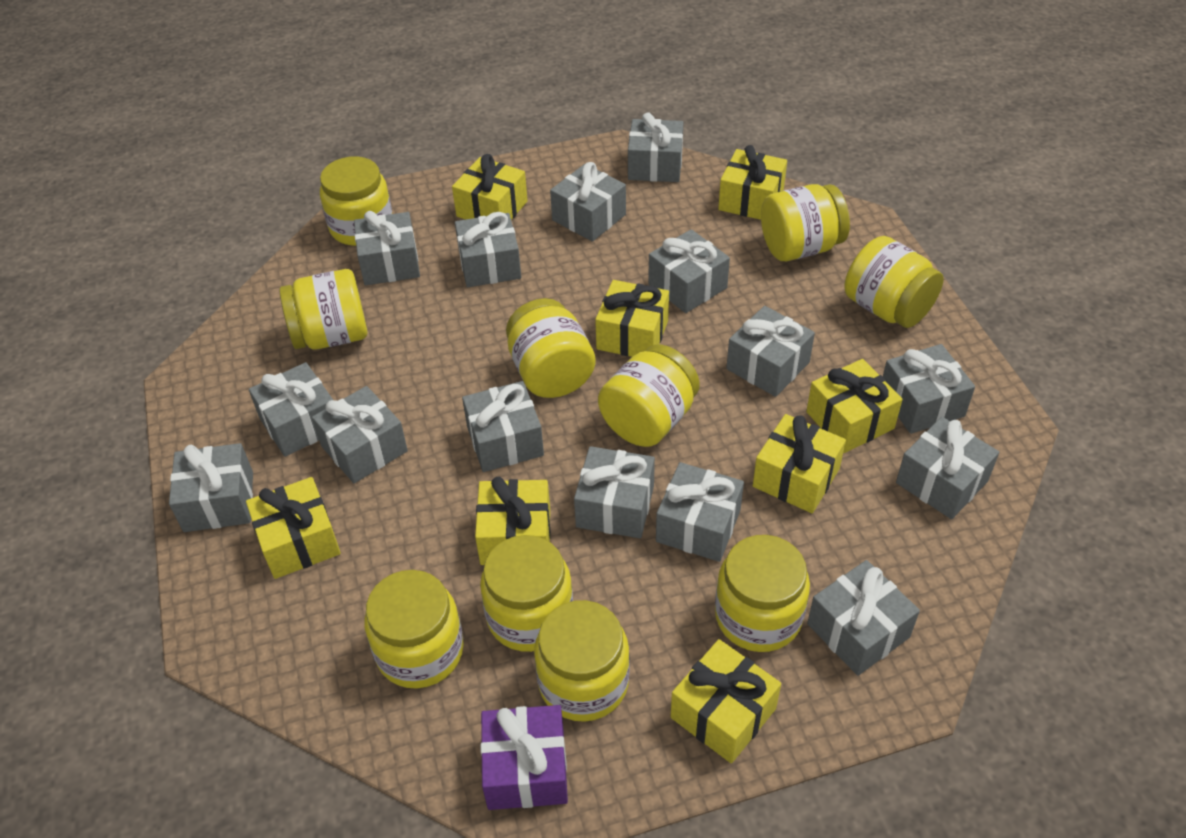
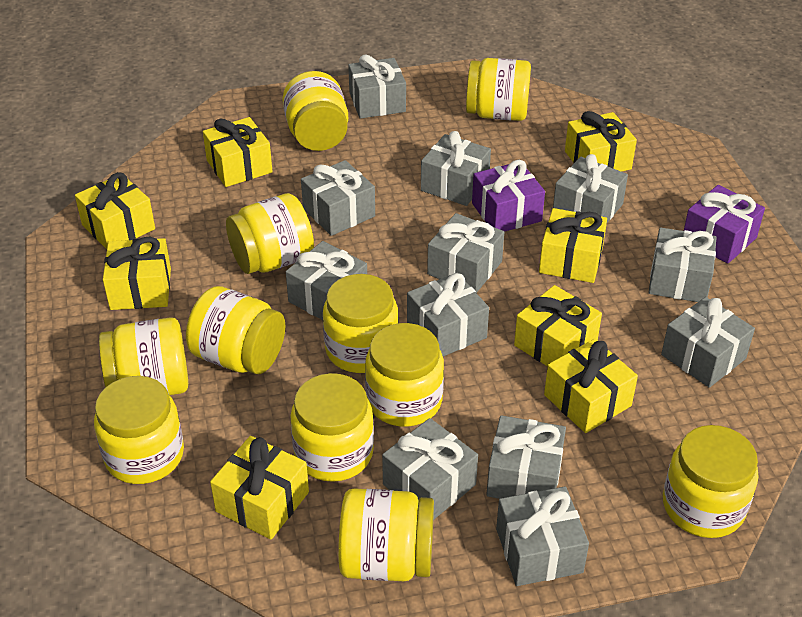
grey gift: 15 -> 12
purple gift: 1 -> 2
yellow jar: 10 -> 11

